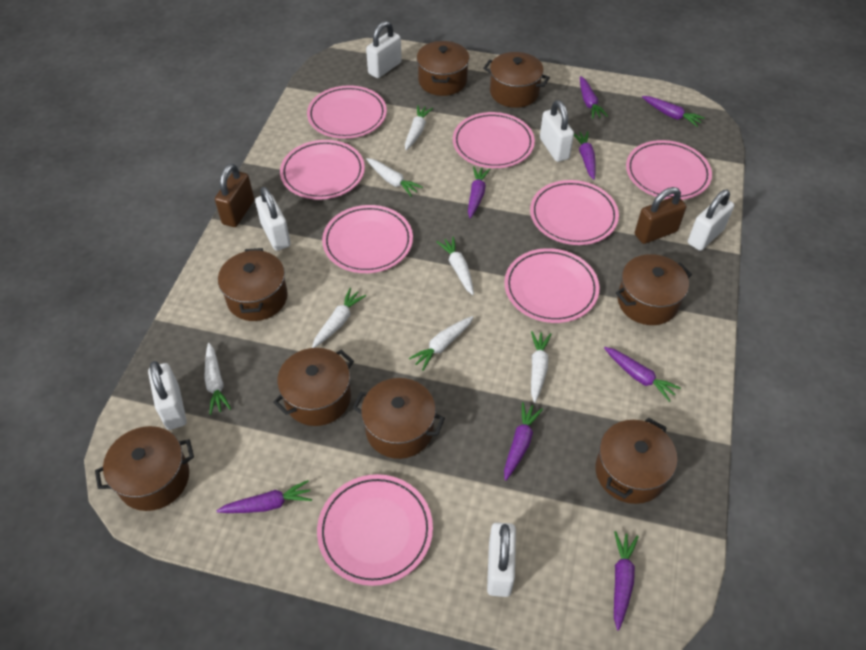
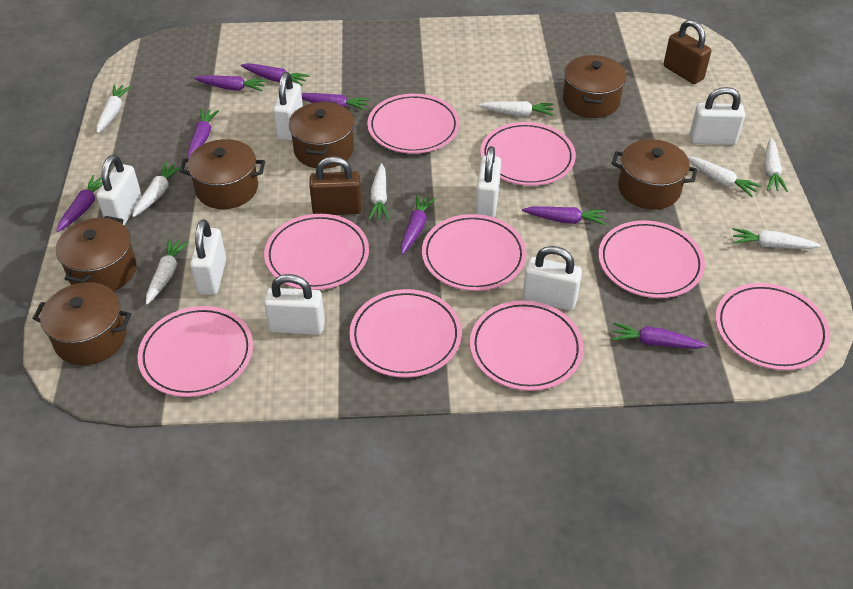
brown pot: 8 -> 6
pink plate: 8 -> 9
white carrot: 7 -> 8
white padlock: 6 -> 7

